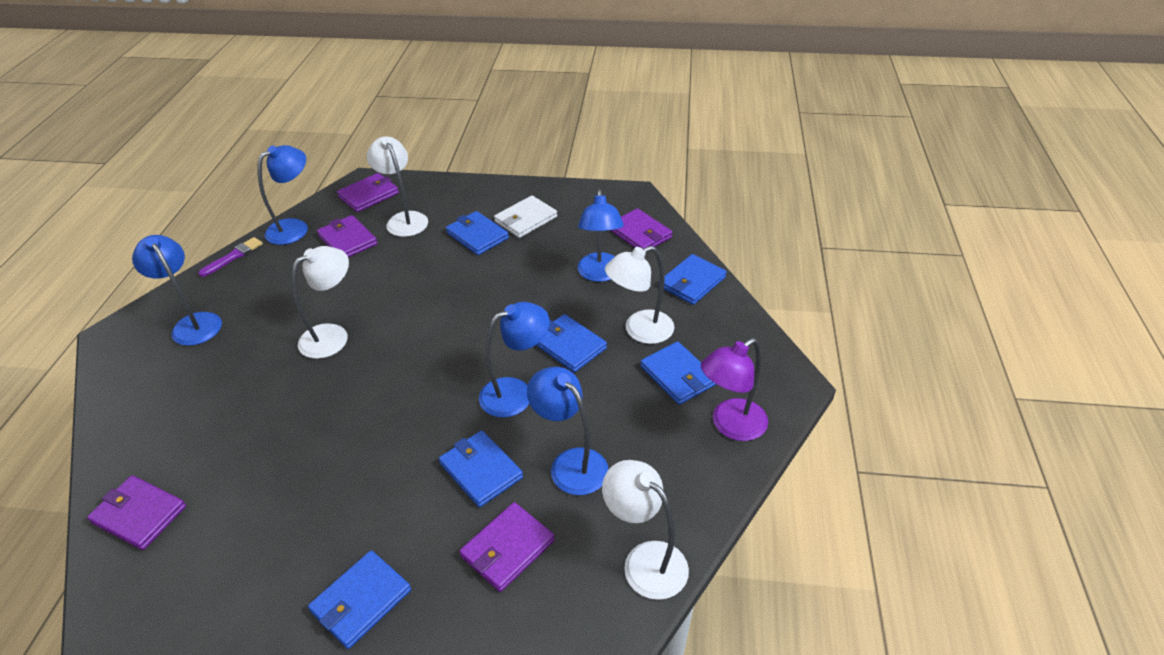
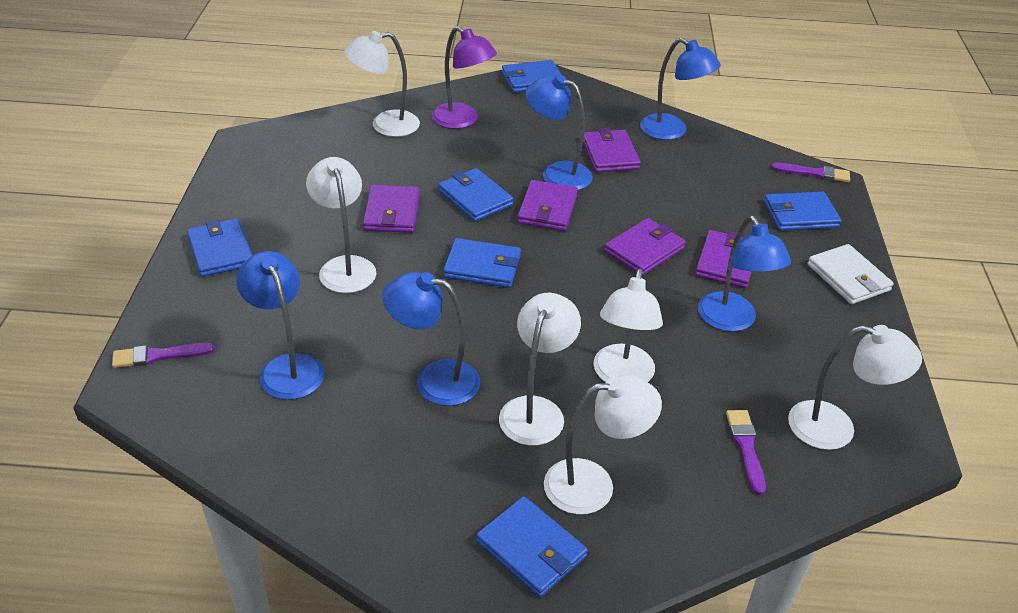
purple brush: 1 -> 3
white lamp: 4 -> 6

